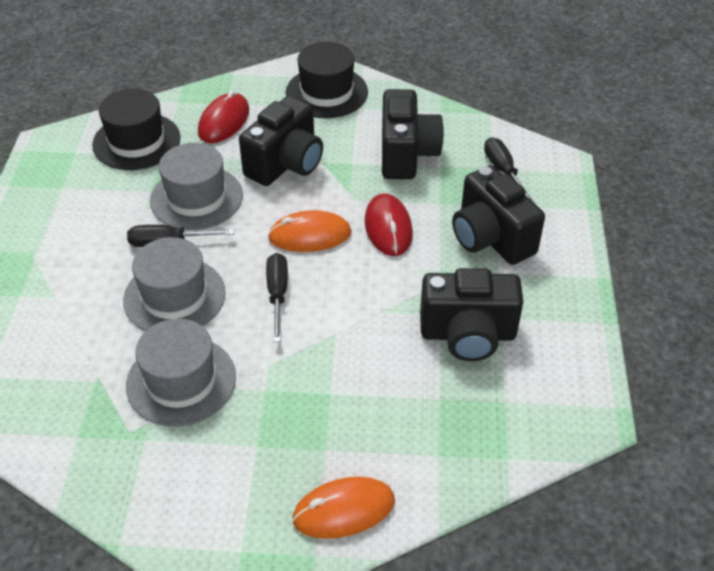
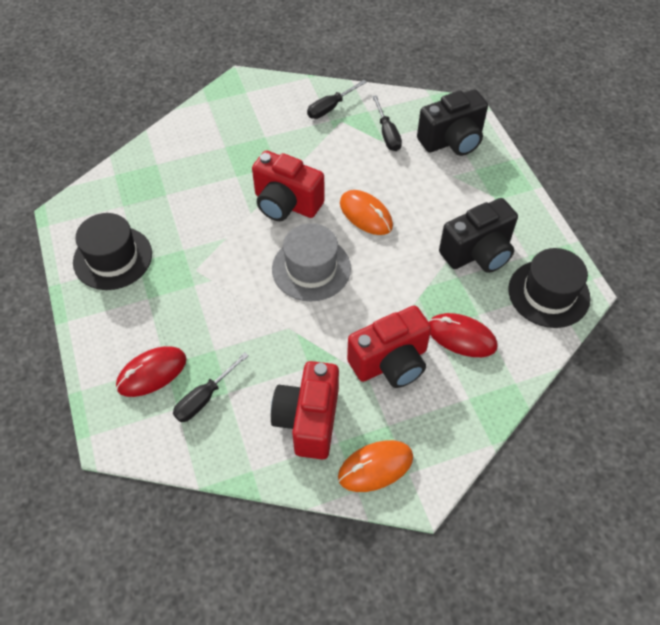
black camera: 4 -> 2
grey hat: 3 -> 1
red camera: 0 -> 3

